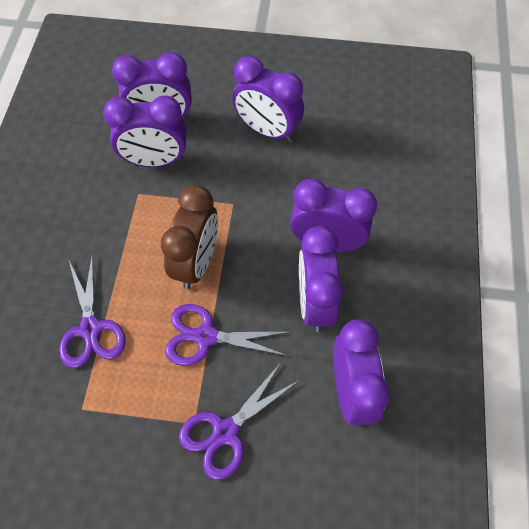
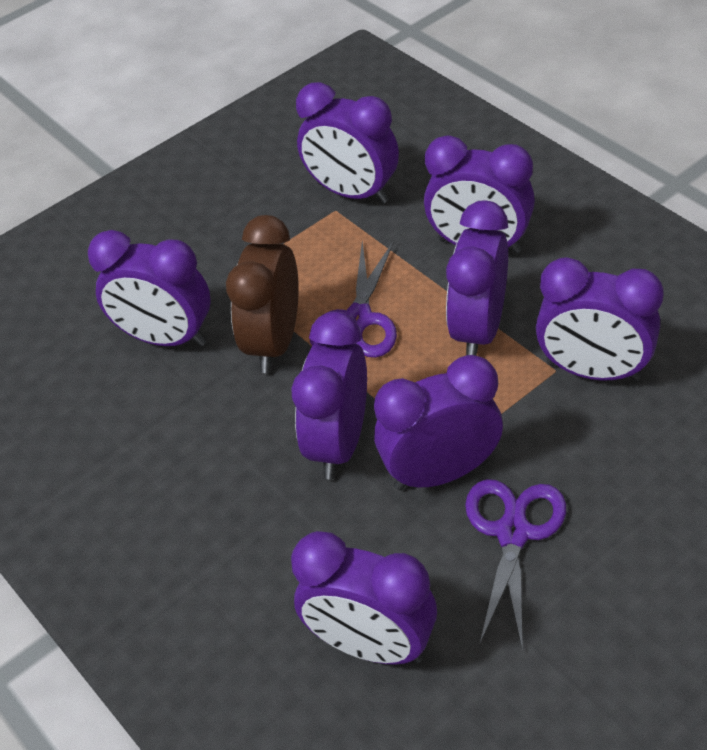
purple clock: 6 -> 8
purple scissors: 3 -> 2

